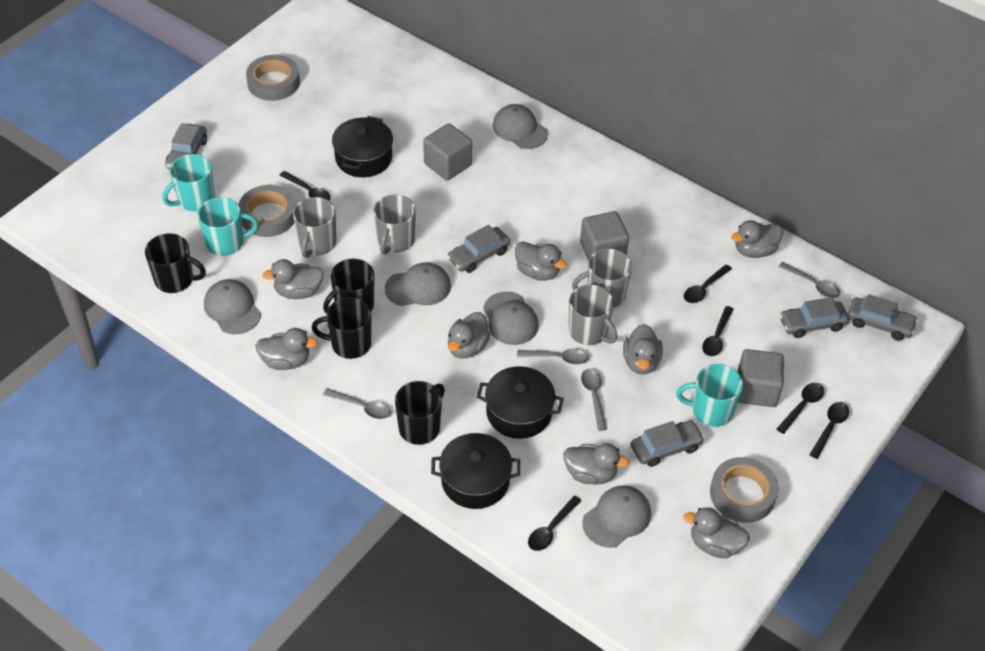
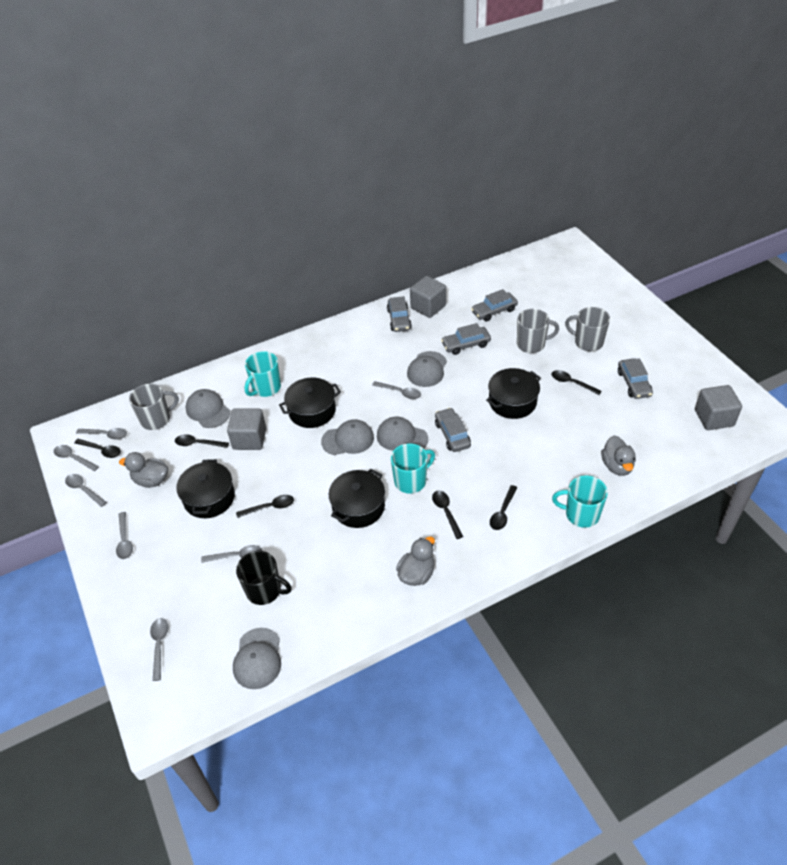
black mug: 4 -> 1
black pot: 3 -> 4
grey duck: 8 -> 3
grey mug: 4 -> 3
grey spoon: 4 -> 7
grey tape: 3 -> 0

